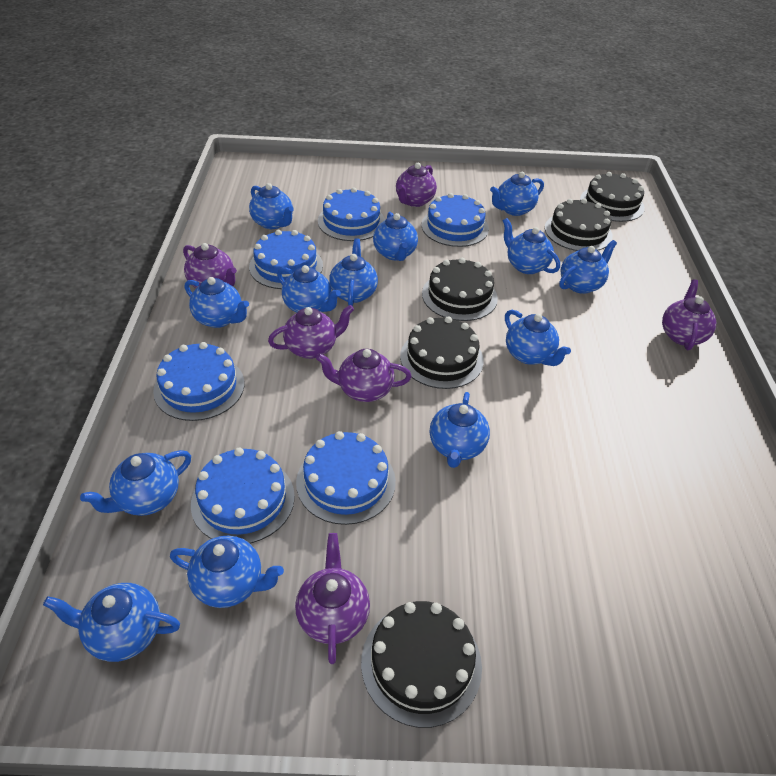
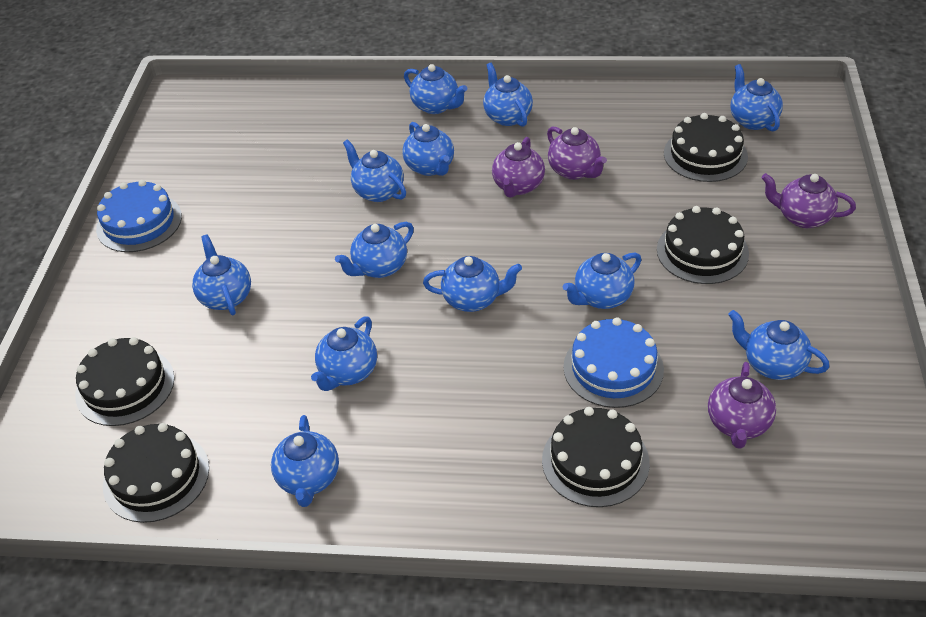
blue cake: 6 -> 2
blue teapot: 13 -> 12
purple teapot: 6 -> 4

